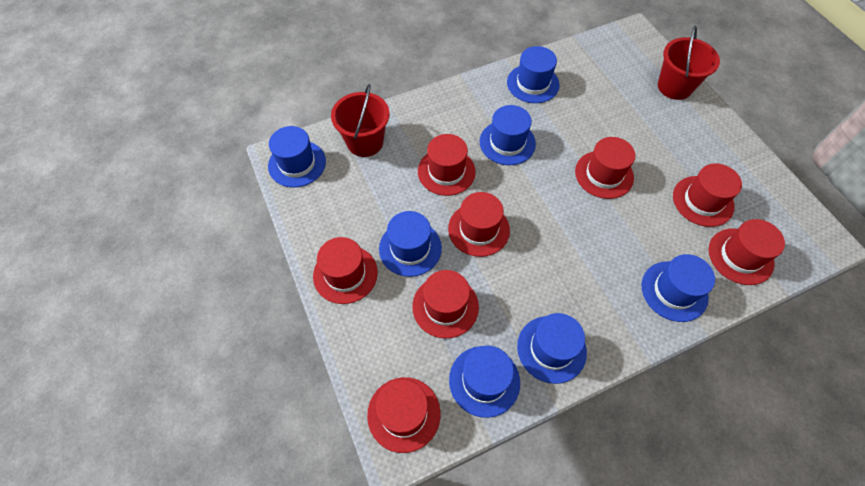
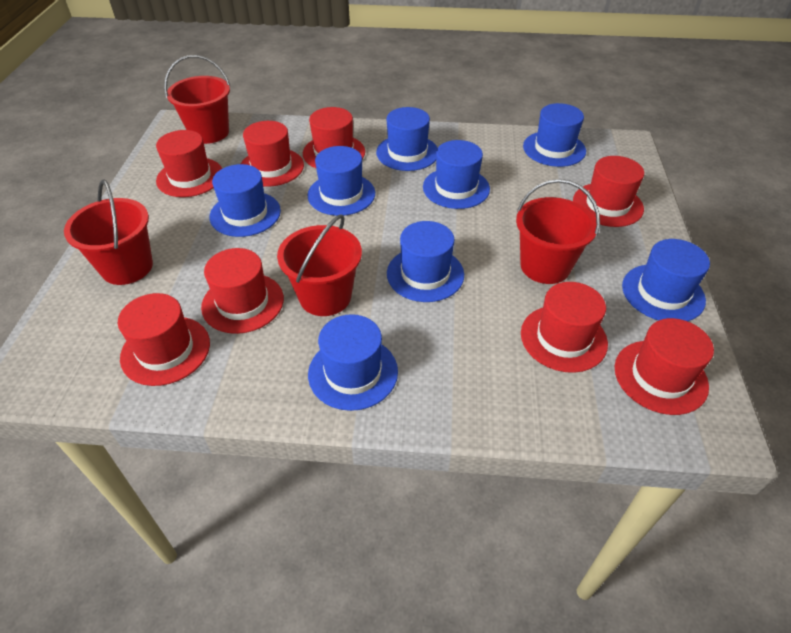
blue hat: 7 -> 8
red bucket: 2 -> 4

